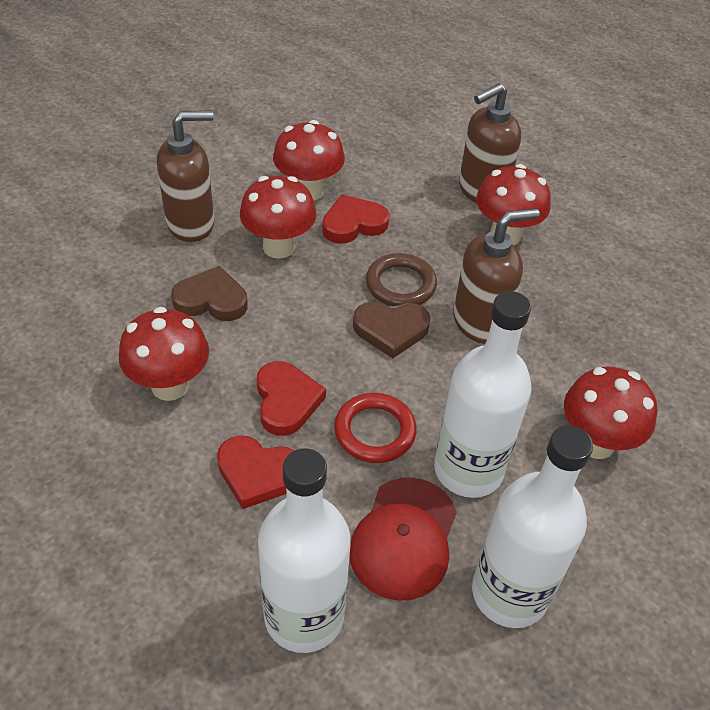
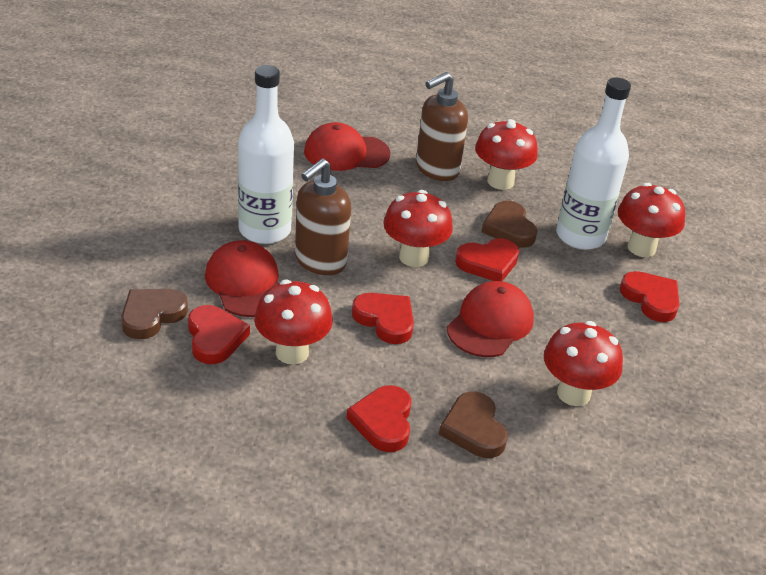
brown heart: 2 -> 3
brown ring: 1 -> 0
brown soap dispenser: 3 -> 2
red cap: 1 -> 3
red heart: 3 -> 5
red ring: 1 -> 0
white bottle: 3 -> 2

